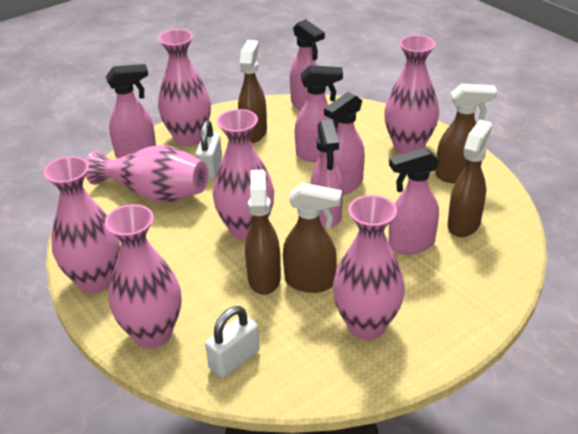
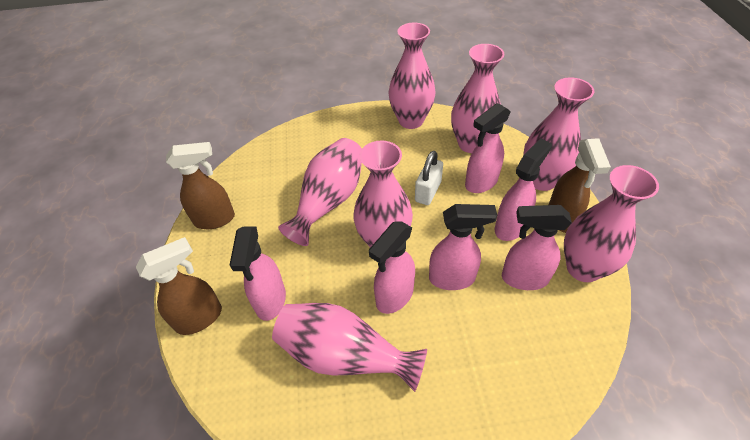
brown spray bottle: 5 -> 3
white padlock: 2 -> 1

